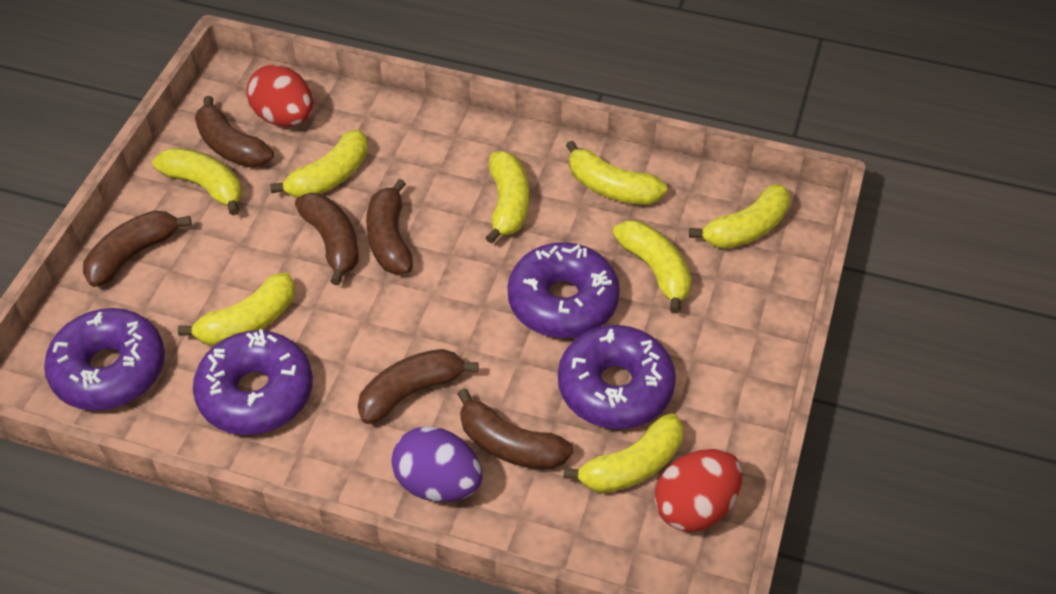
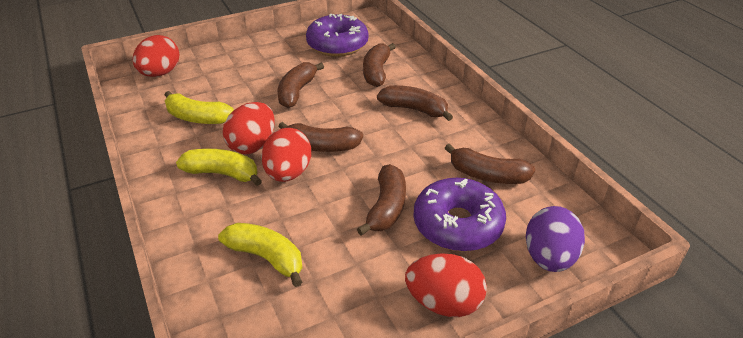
purple donut: 4 -> 2
red egg: 2 -> 4
yellow banana: 8 -> 3

